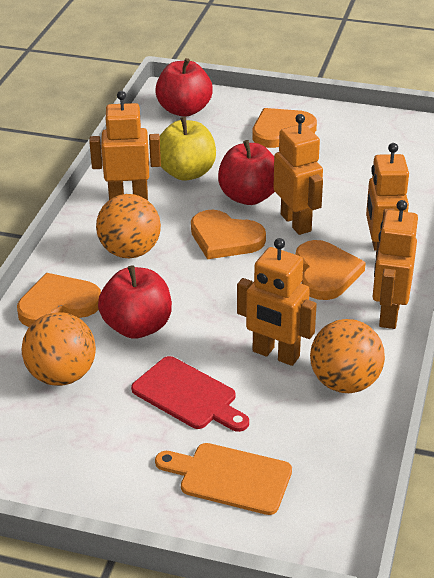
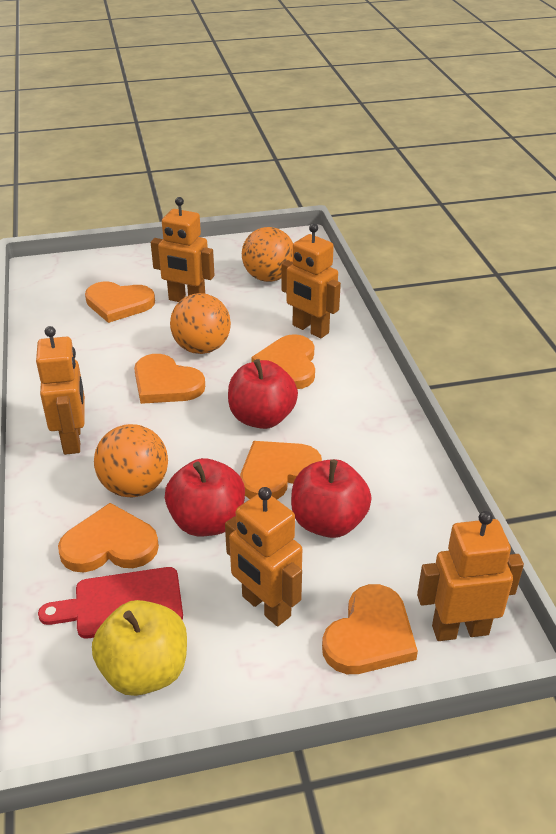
orange cutting board: 1 -> 0
orange heart: 4 -> 6

